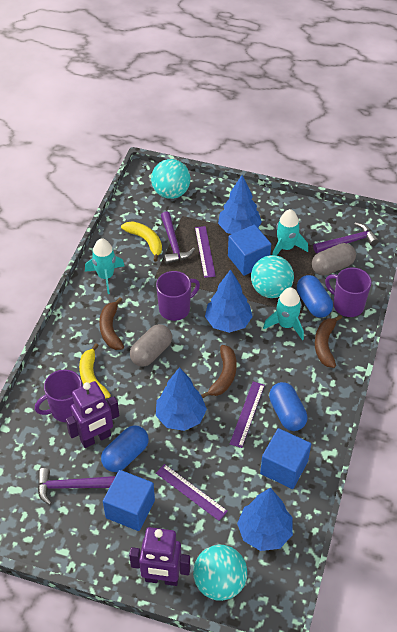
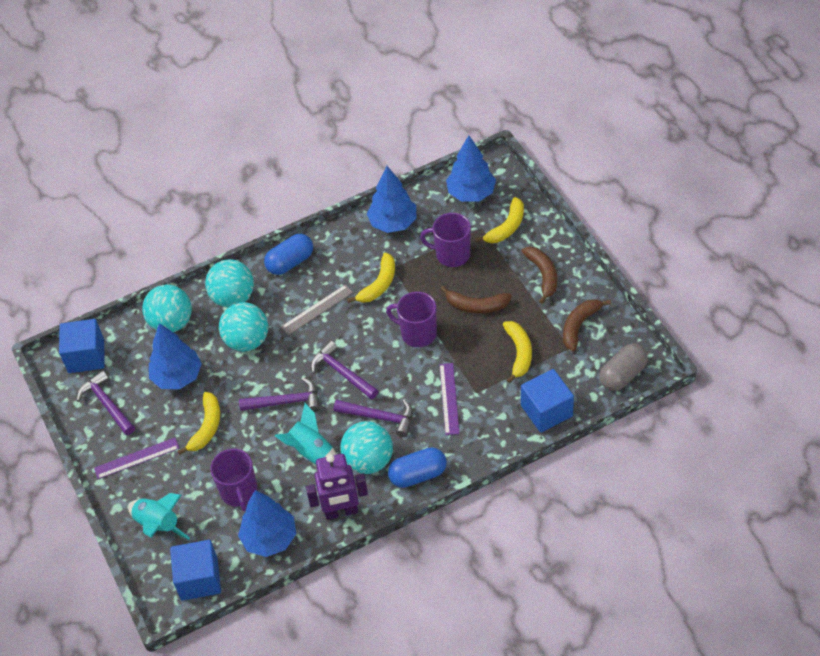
blue capsule: 3 -> 2
grey capsule: 2 -> 1
grey ruler: 0 -> 1
purple hammer: 3 -> 4
purple robot: 2 -> 1
purple ruler: 3 -> 2
turquoise ball: 3 -> 4
turquoise rocket: 3 -> 2
yellow banana: 2 -> 4

